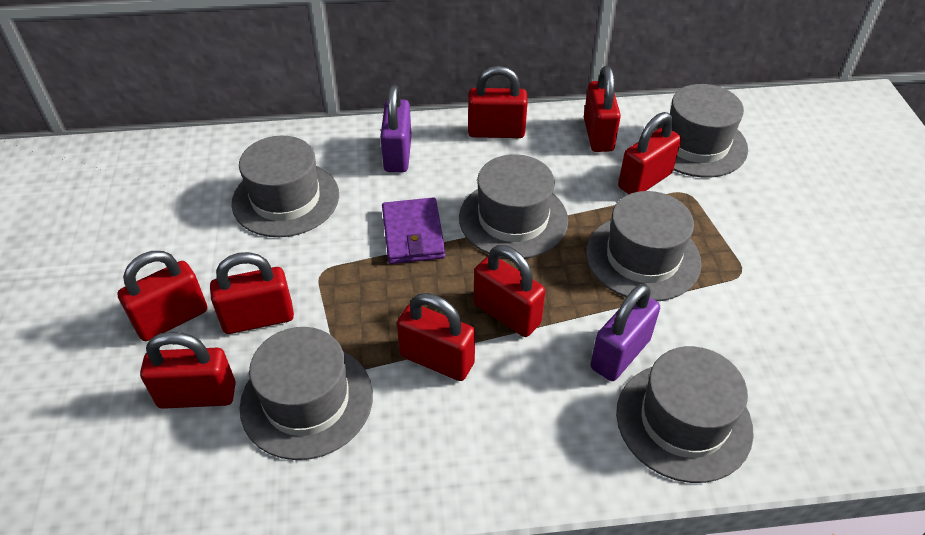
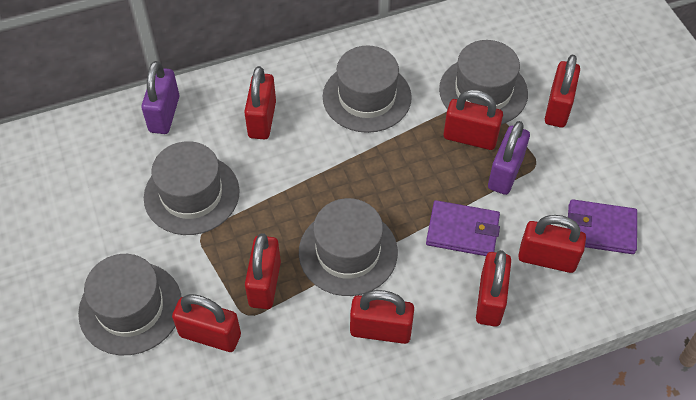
grey hat: 6 -> 5
purple wallet: 1 -> 2

